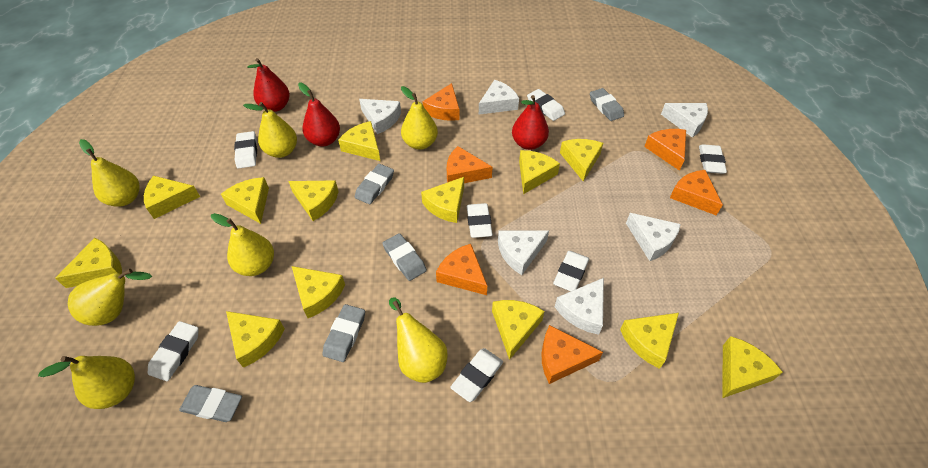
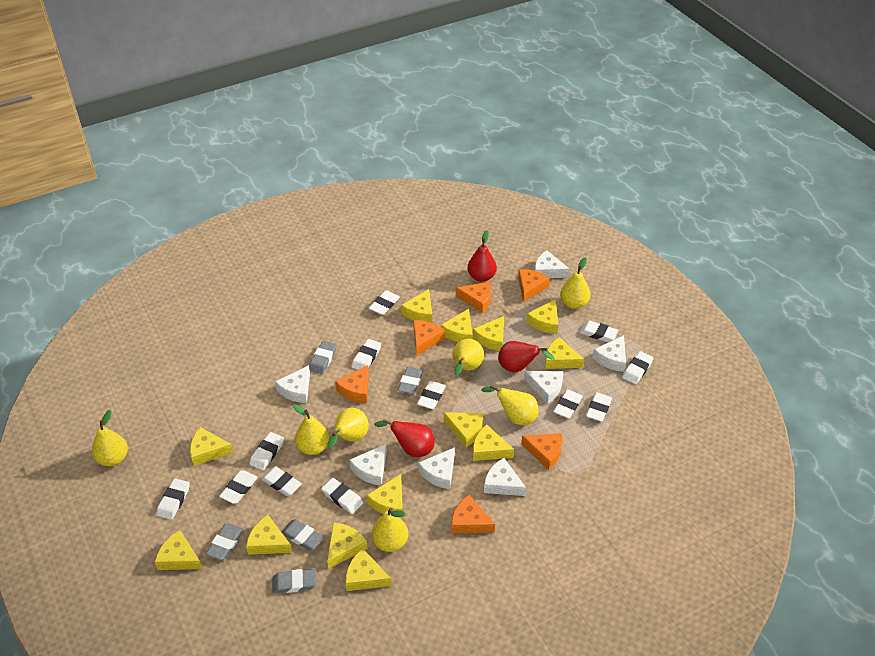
white cheese: 6 -> 7
white eraser: 7 -> 12

